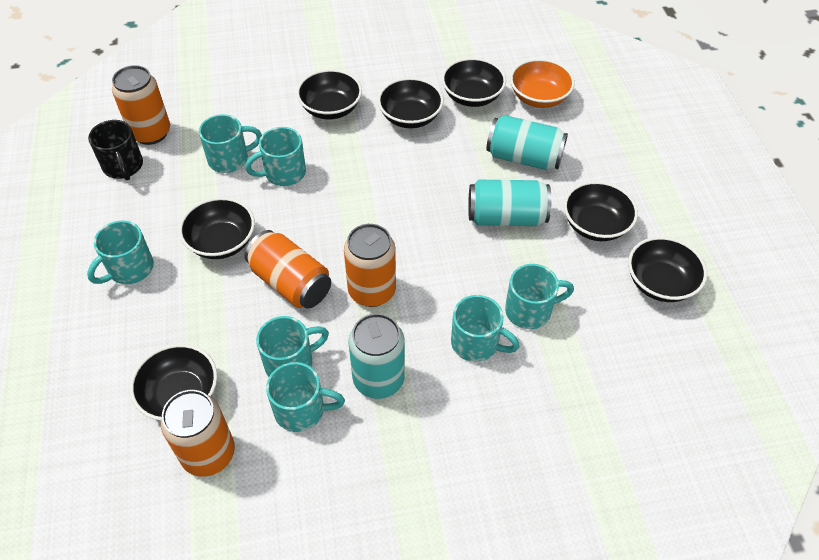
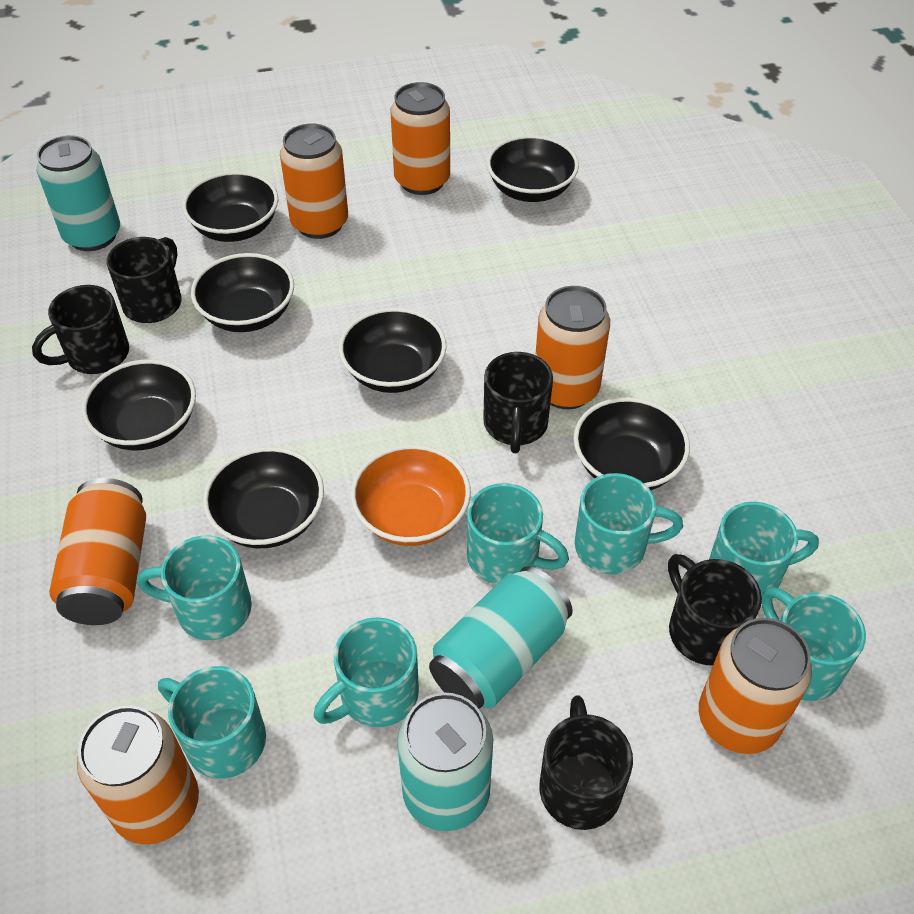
black mug: 1 -> 5
orange can: 4 -> 6

